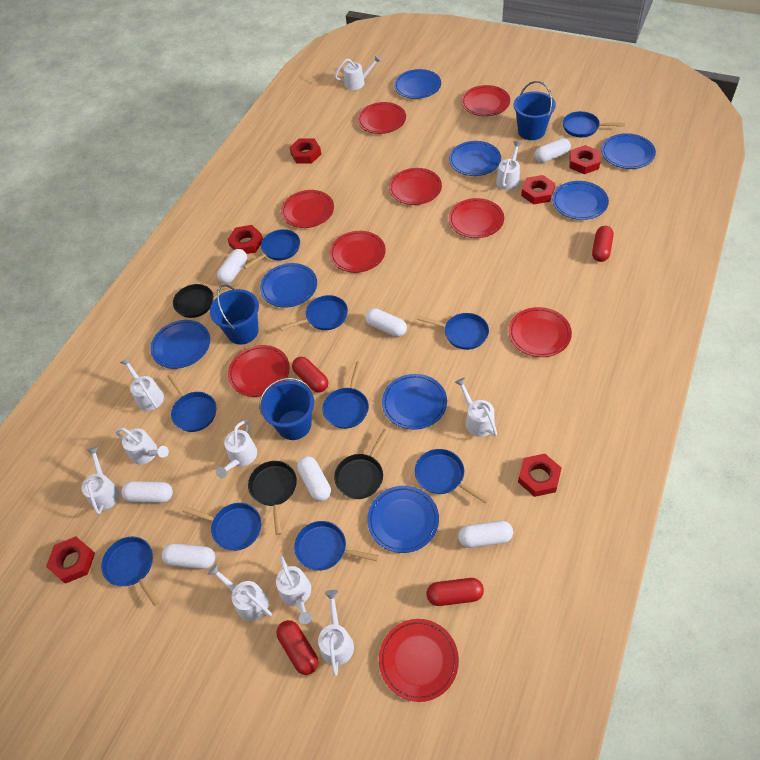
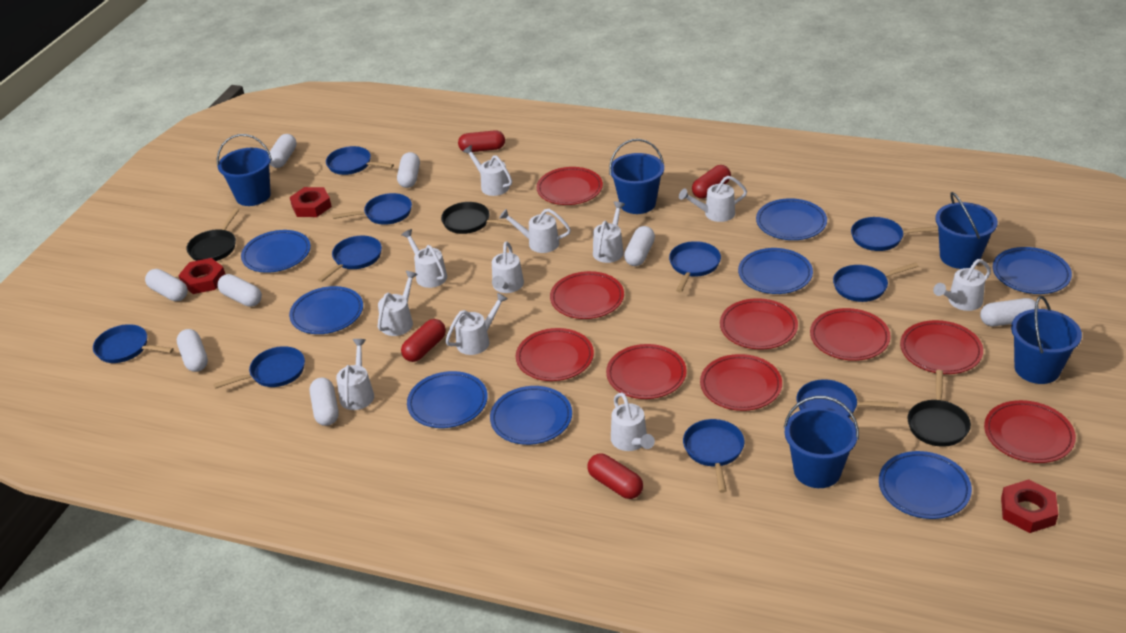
blue bucket: 3 -> 5
red nut: 6 -> 3
white capsule: 7 -> 8
white watering can: 10 -> 11

